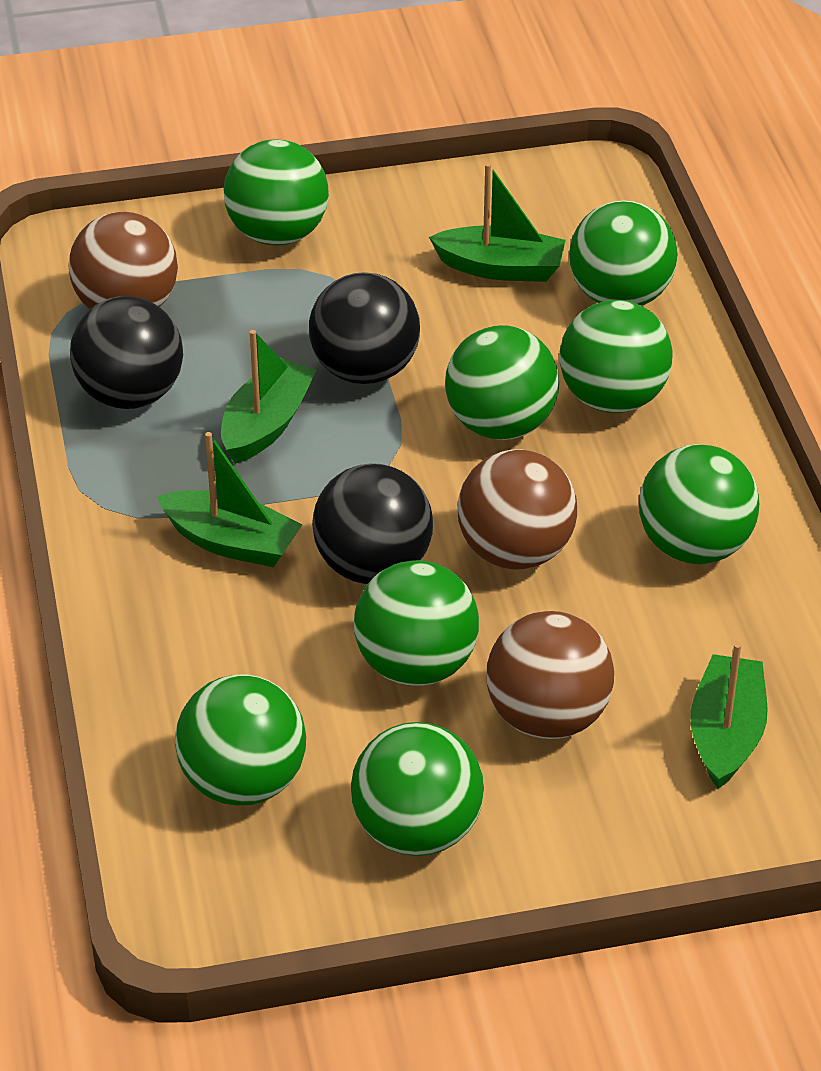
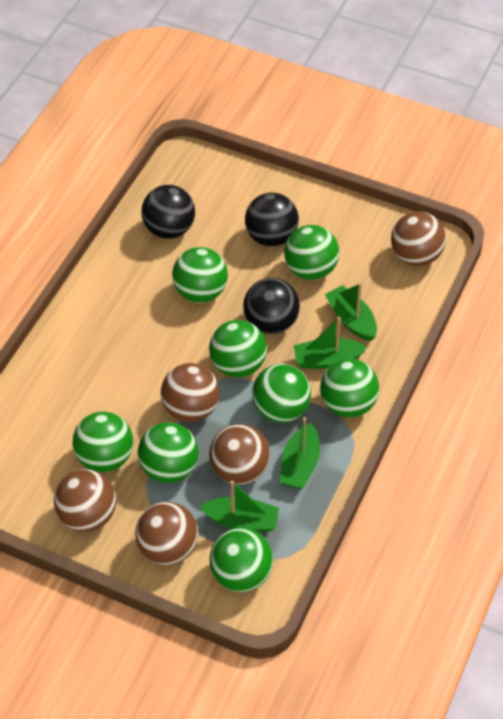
brown ball: 3 -> 5

